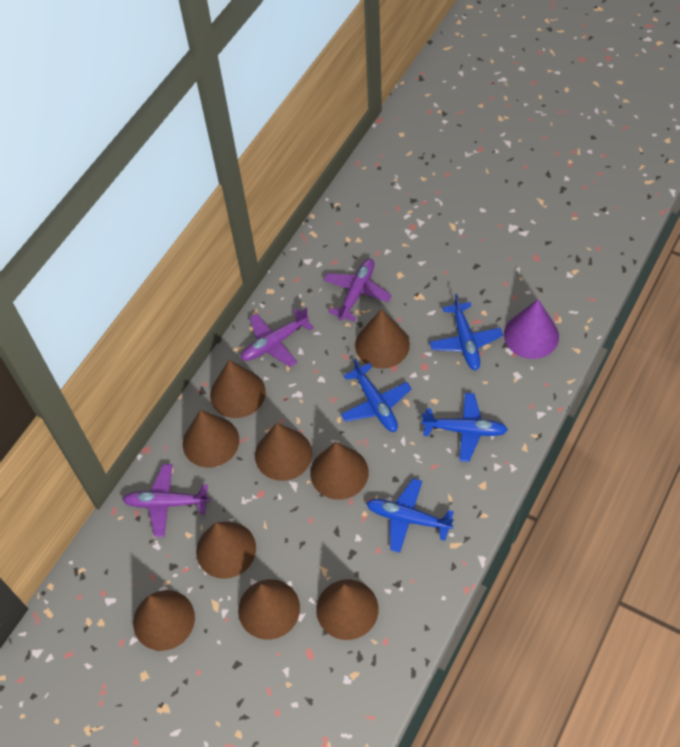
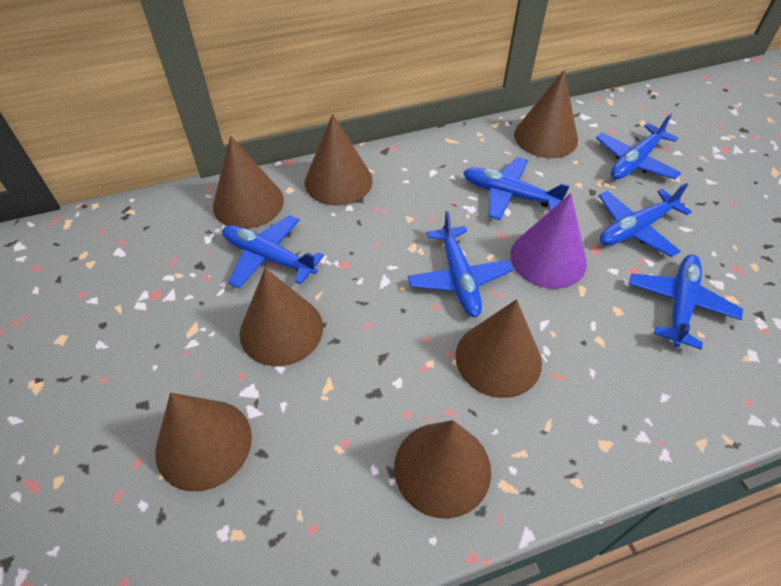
blue plane: 4 -> 6
brown cone: 9 -> 7
purple plane: 3 -> 0

